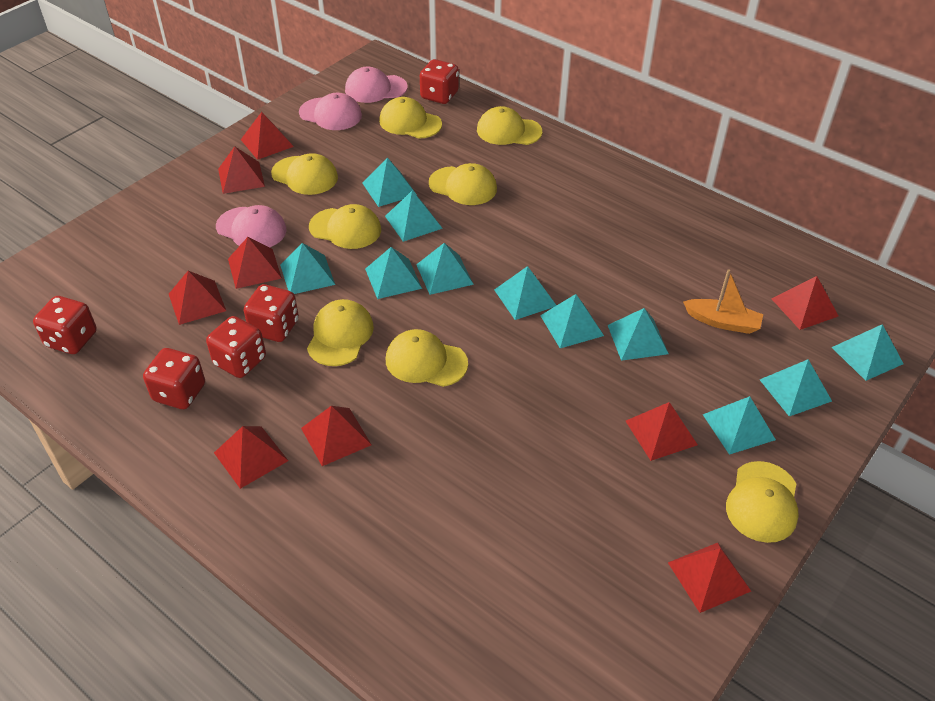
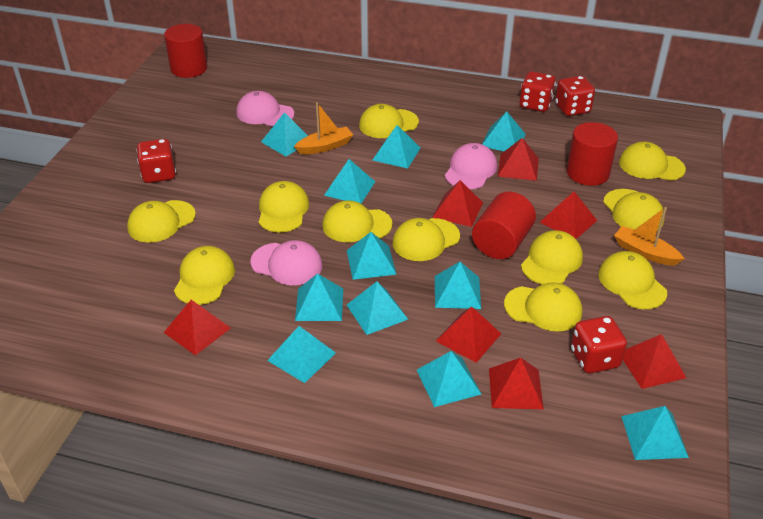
orange boat: 1 -> 2
red cylinder: 0 -> 3
red dice: 5 -> 4
red pyramid: 9 -> 7
yellow cap: 8 -> 11

